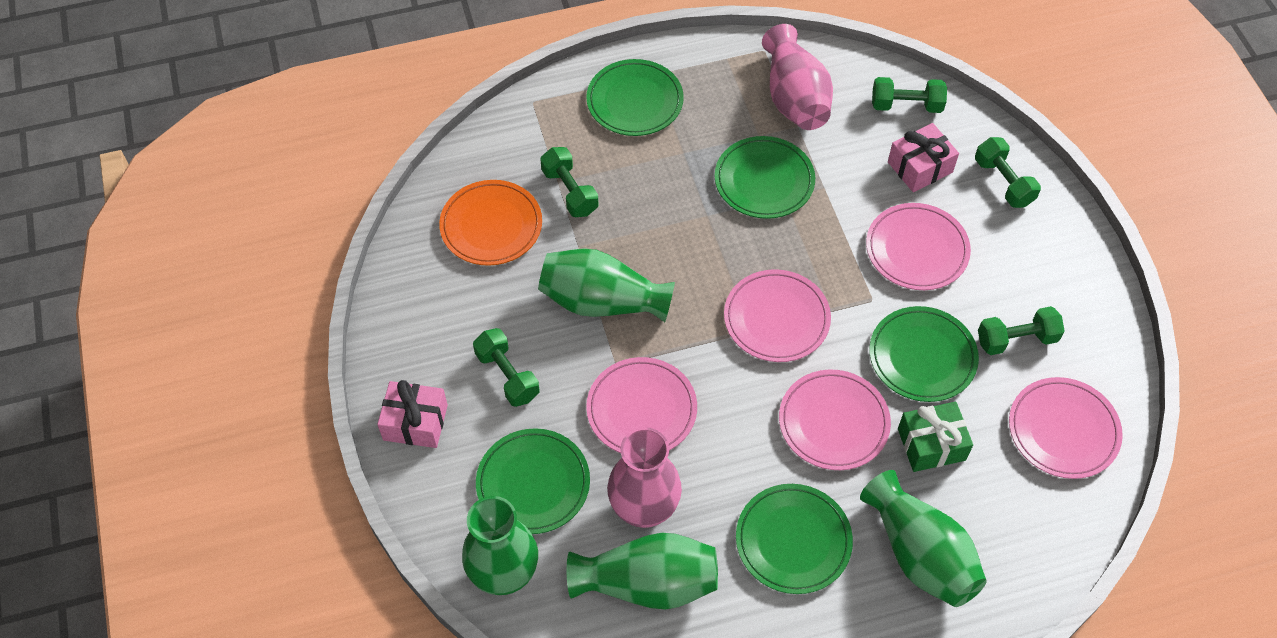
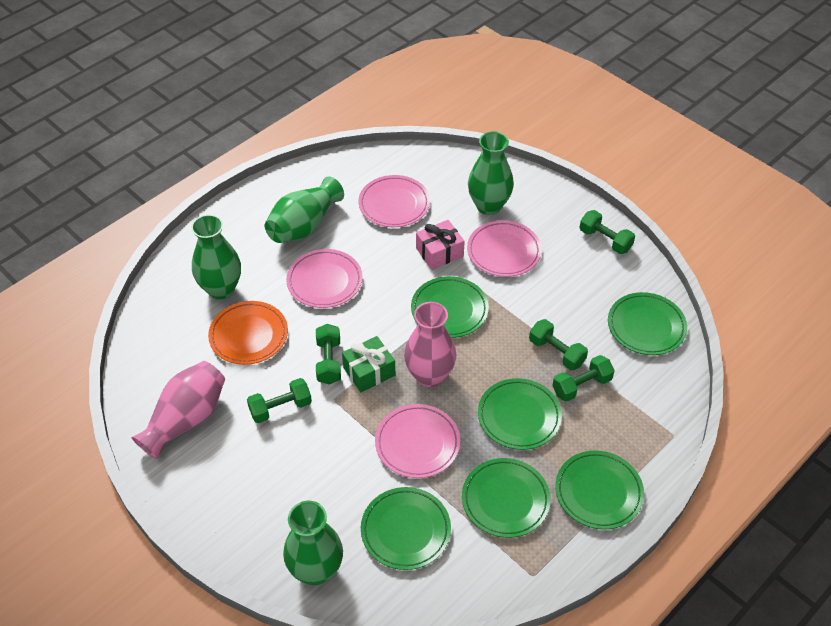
green plate: 5 -> 6
pink gift: 2 -> 1
pink plate: 5 -> 4

